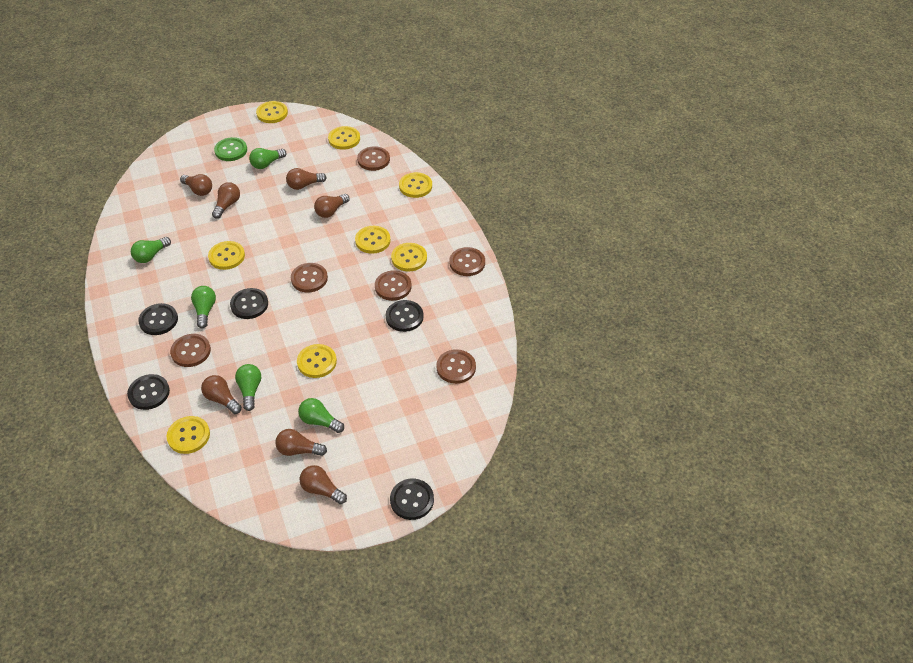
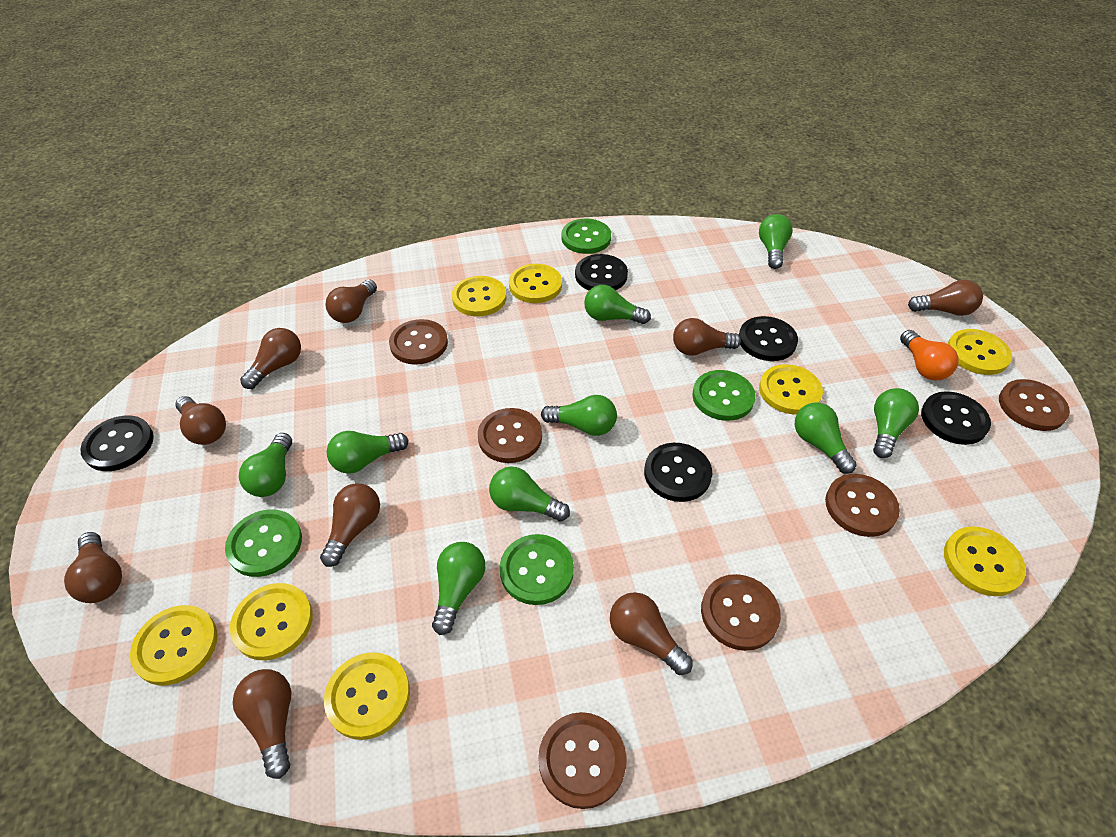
brown light bulb: 7 -> 9
green button: 1 -> 4
green light bulb: 5 -> 9
orange light bulb: 0 -> 1

